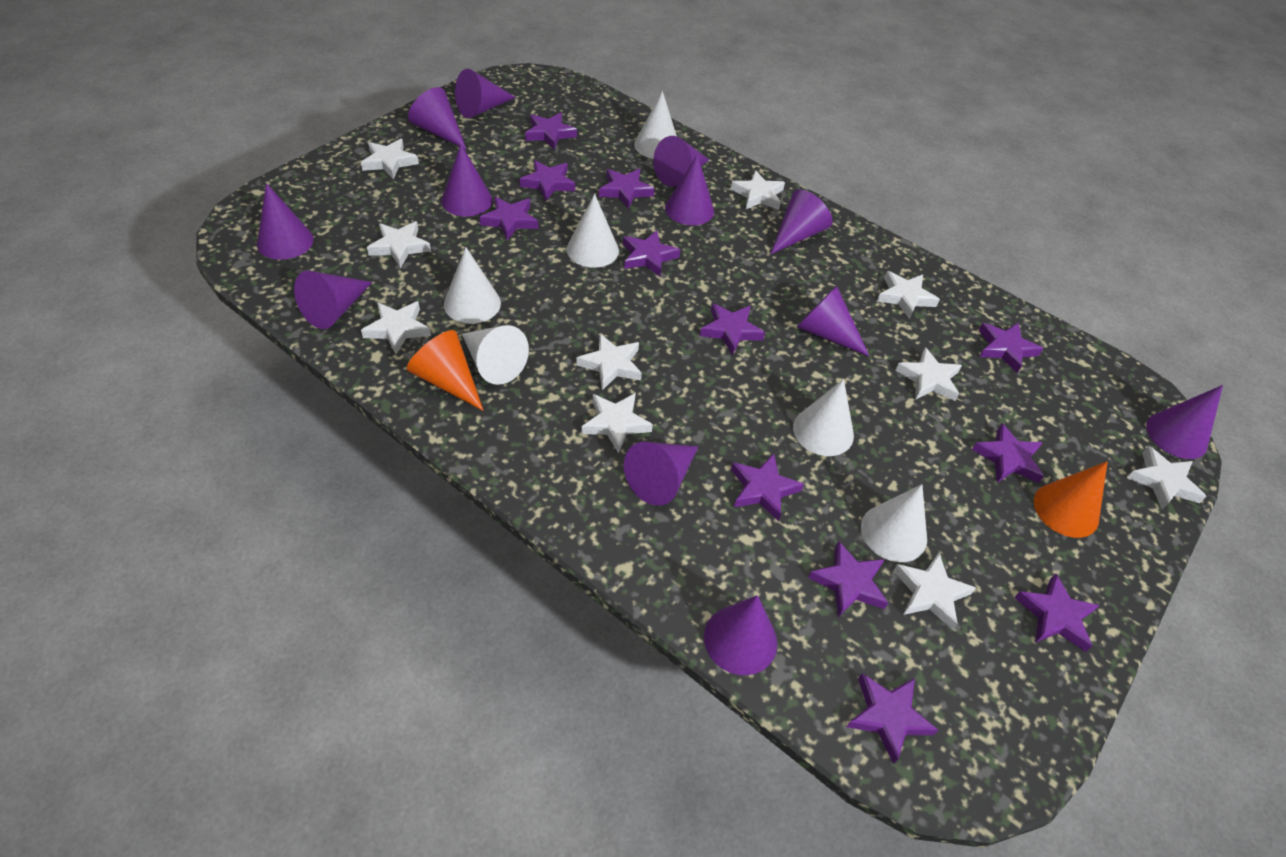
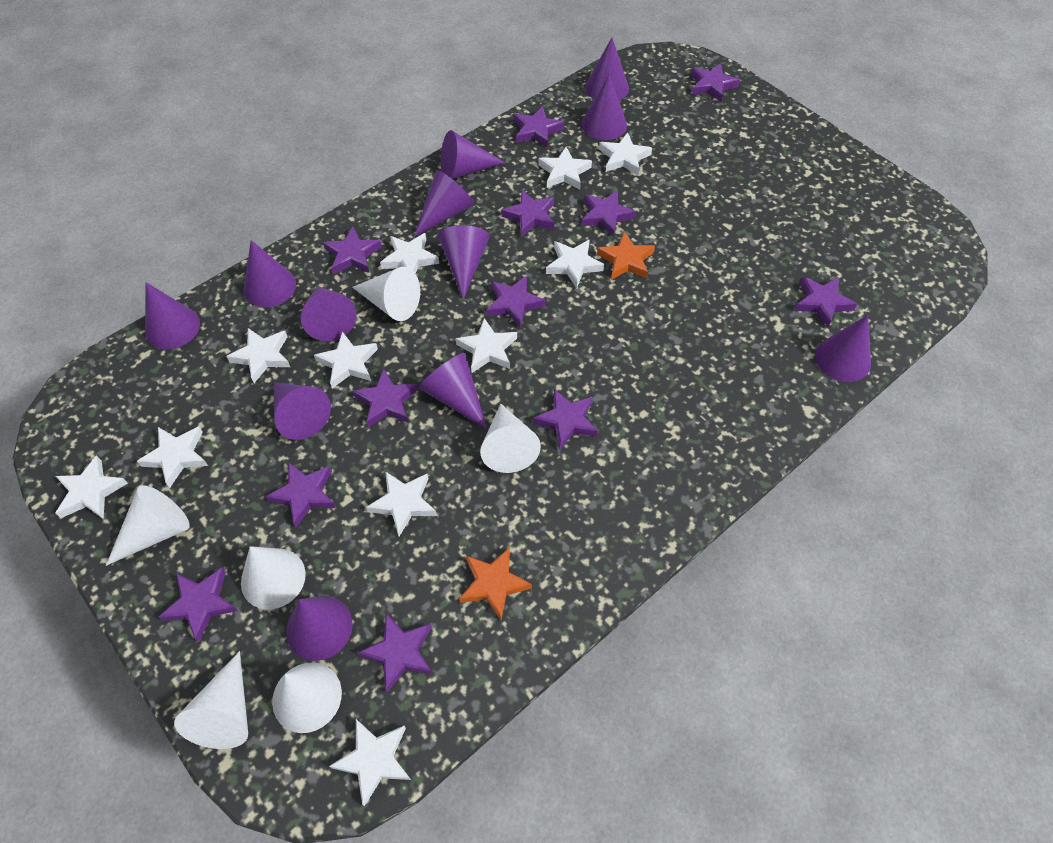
orange cone: 2 -> 0
orange star: 0 -> 2
white star: 10 -> 11

